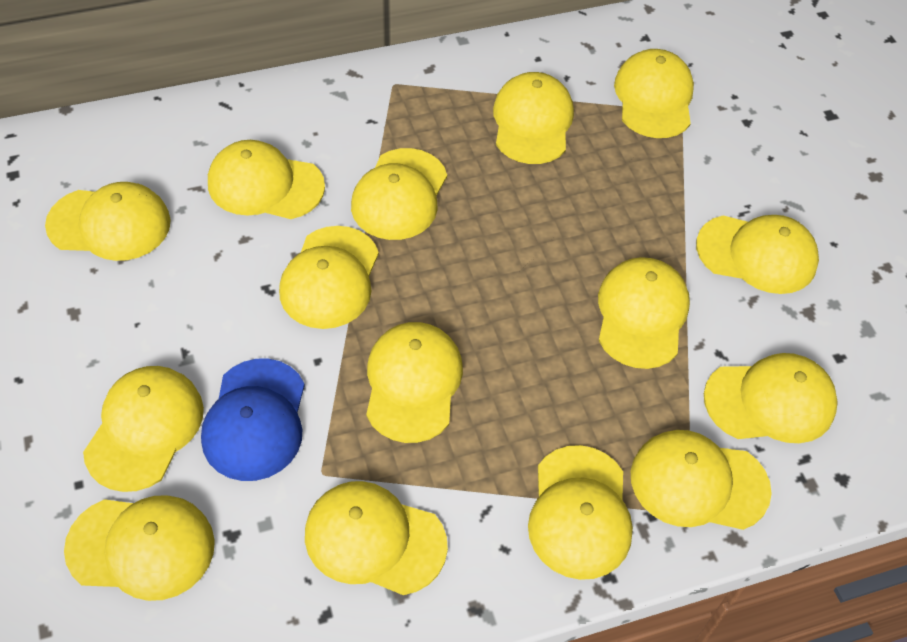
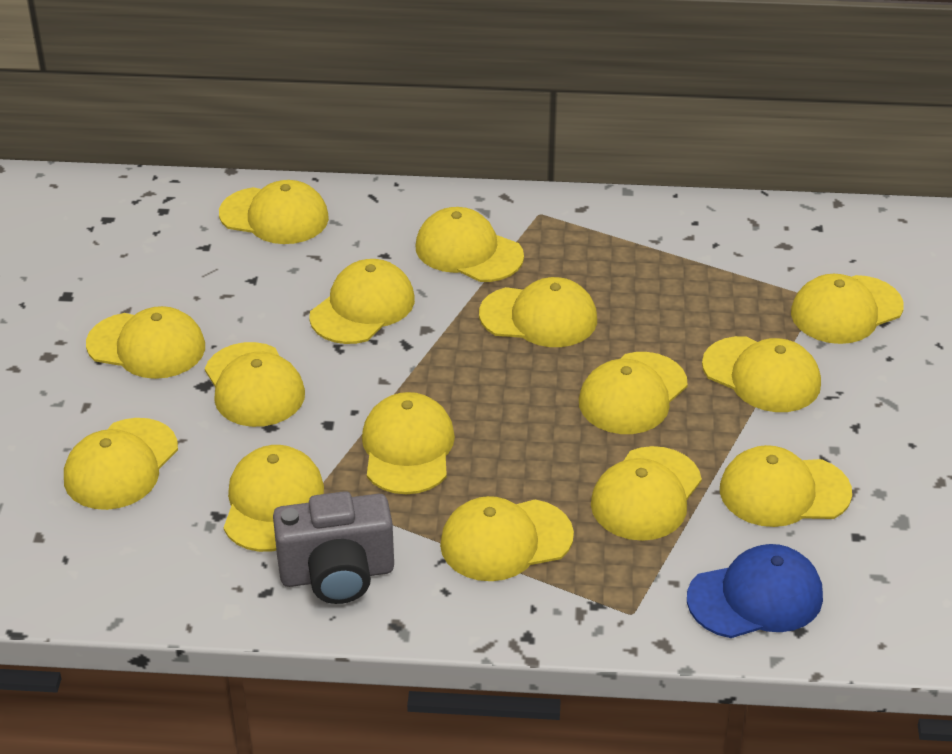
grey camera: 0 -> 1

